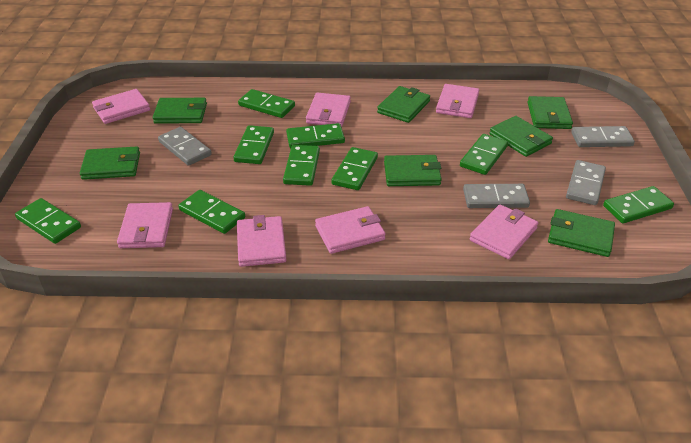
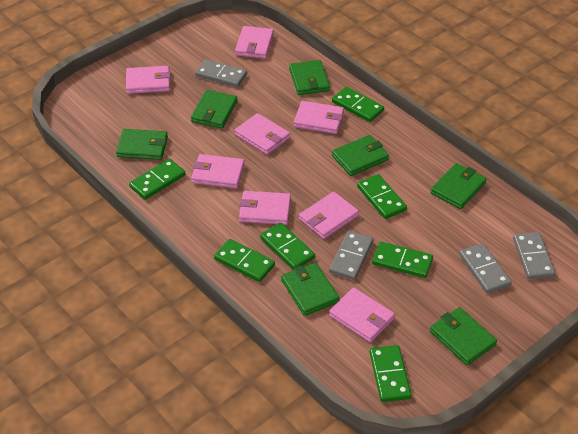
green domino: 9 -> 7
pink wallet: 7 -> 8

